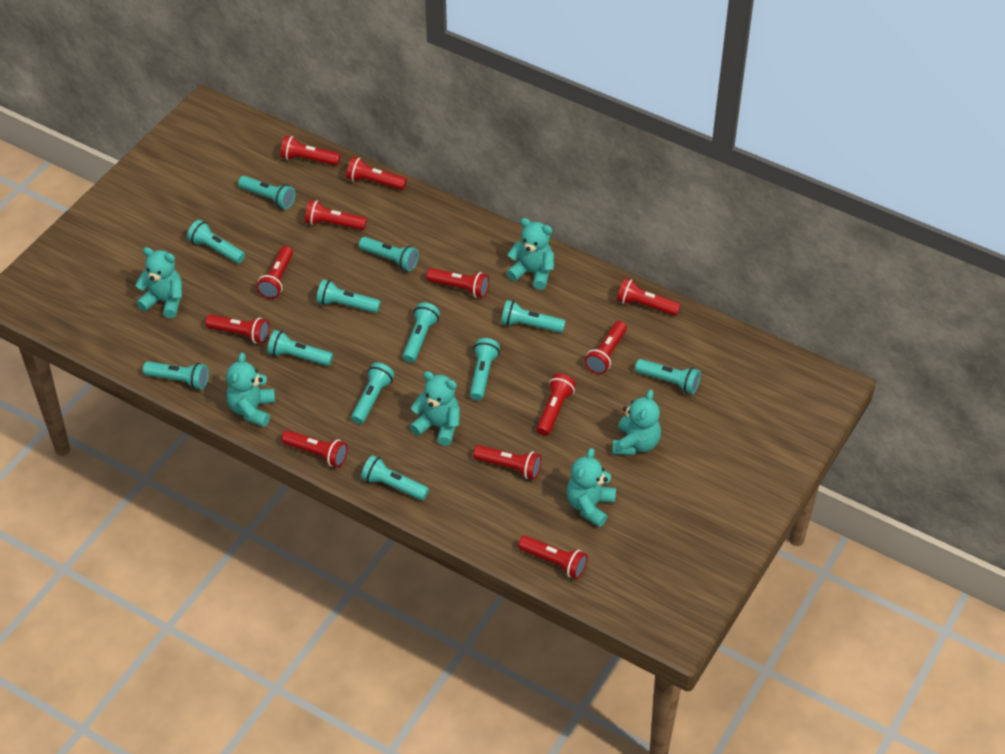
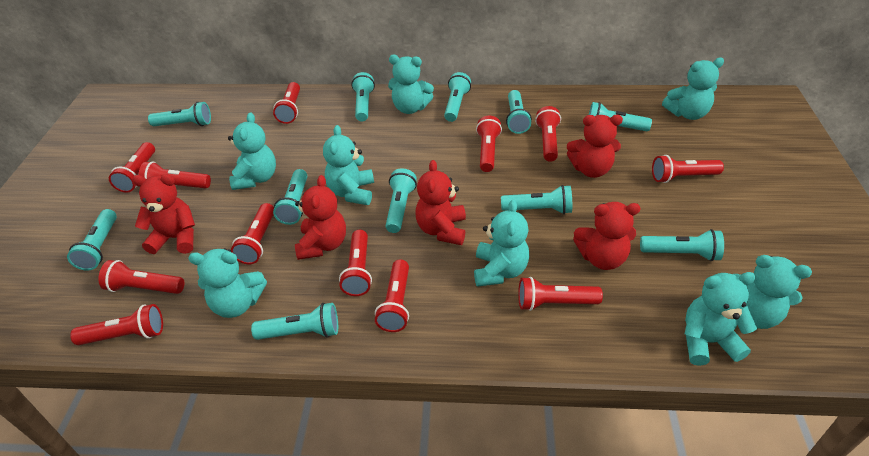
red teddy bear: 0 -> 5
turquoise flashlight: 12 -> 11
turquoise teddy bear: 6 -> 8

